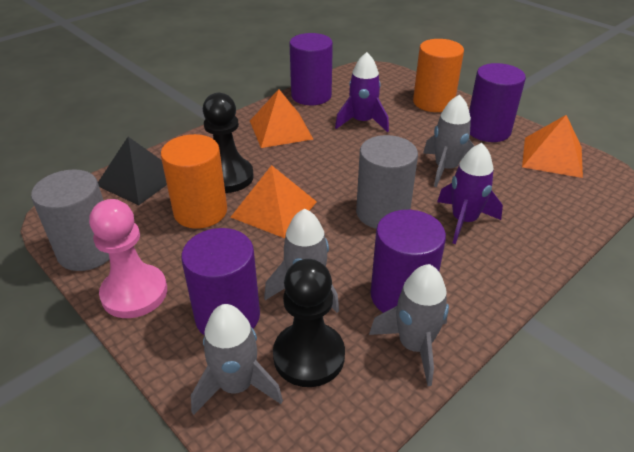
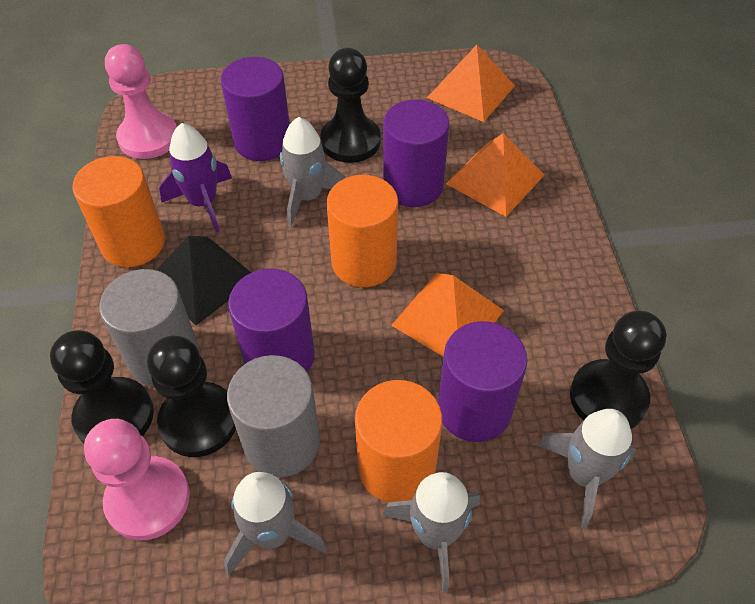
black pawn: 2 -> 4
orange cylinder: 2 -> 3
pink pawn: 1 -> 2
purple rocket: 2 -> 1

